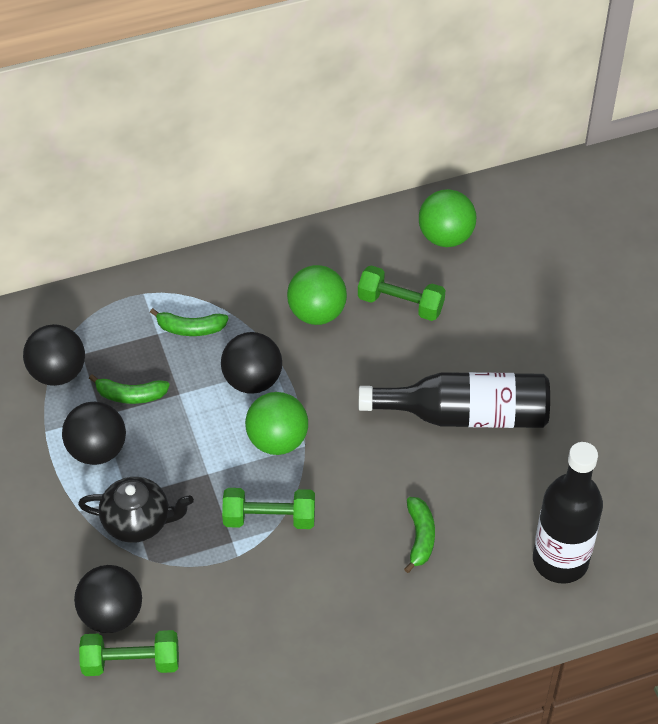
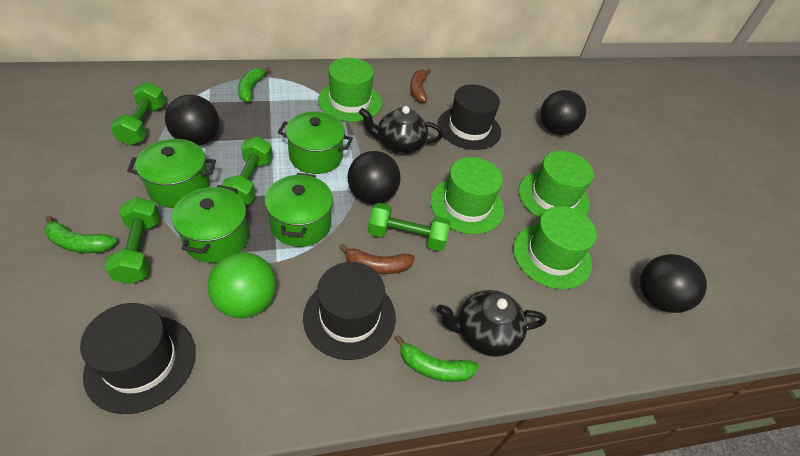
black bottle: 2 -> 0
black hat: 0 -> 3
black teapot: 1 -> 2
brown banana: 0 -> 2
green ball: 3 -> 1
green dumbbell: 3 -> 4
green hat: 0 -> 4
green pot: 0 -> 4

